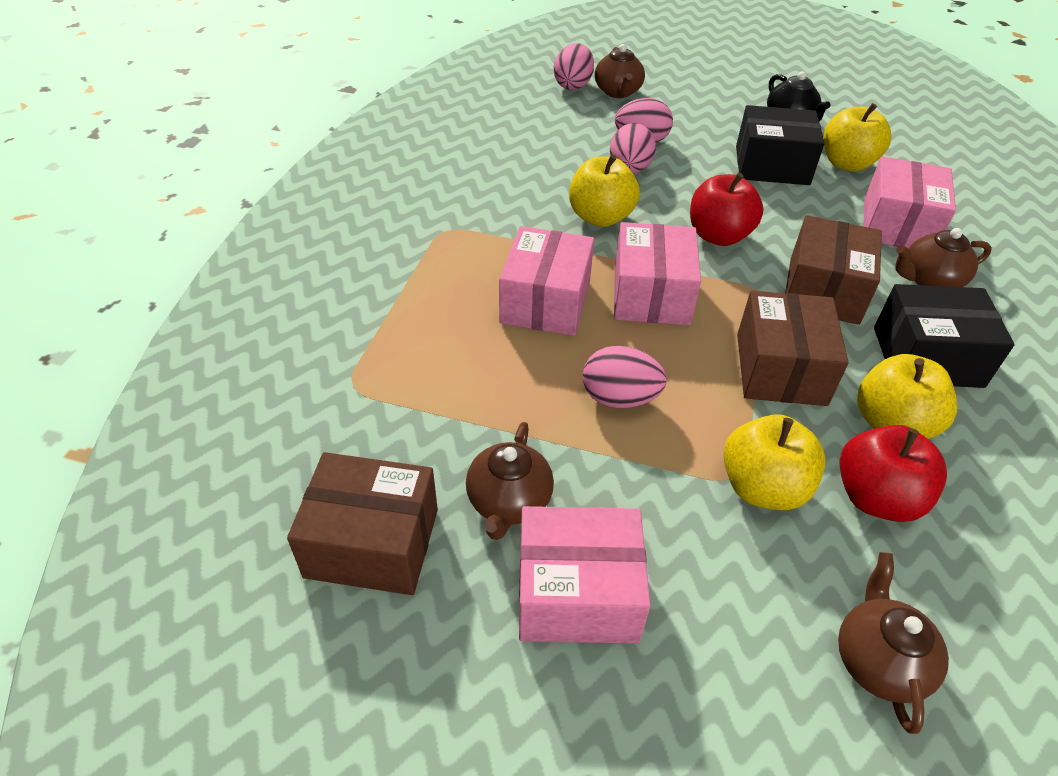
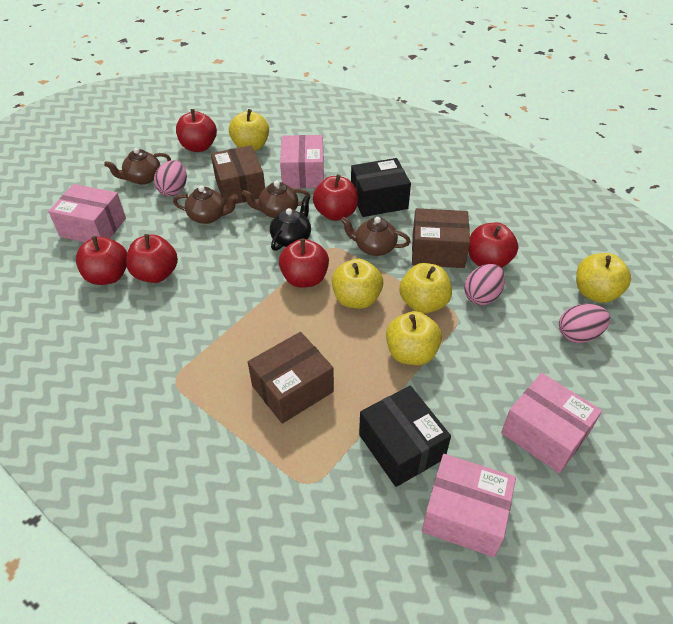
pink egg: 4 -> 3
red apple: 2 -> 6
yellow apple: 4 -> 5

